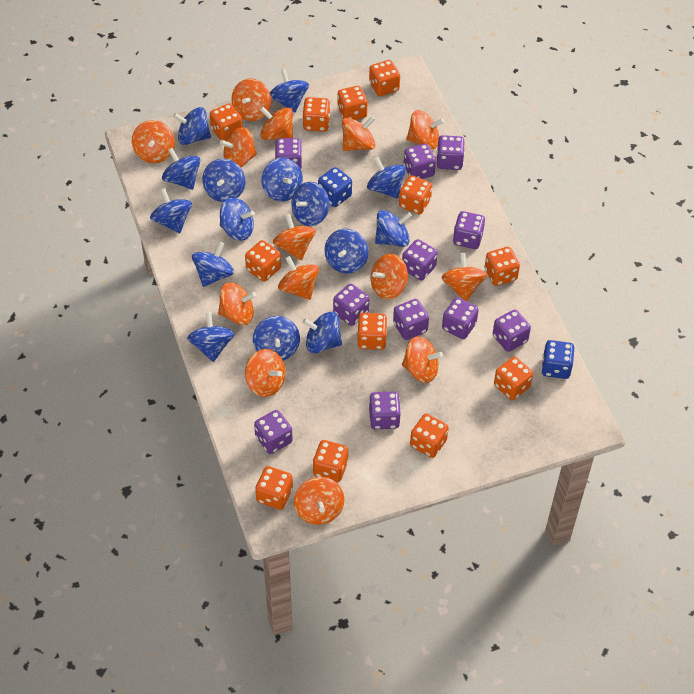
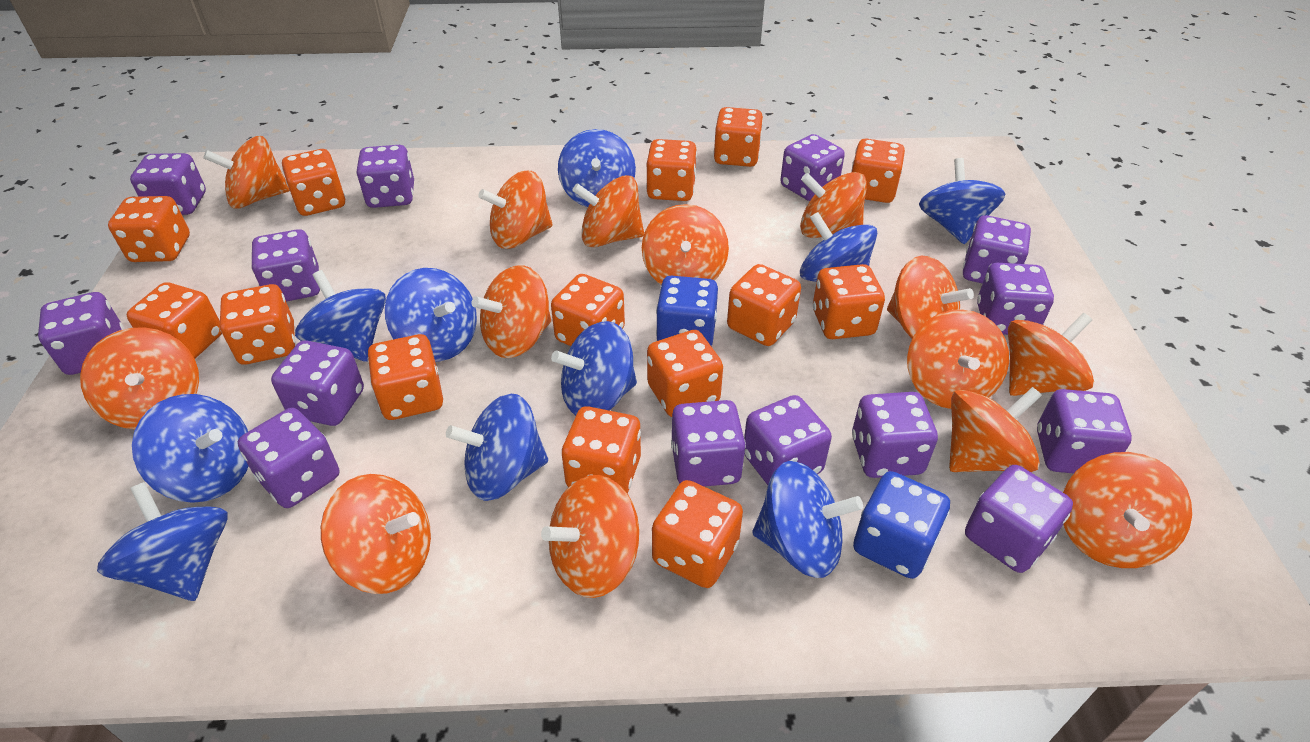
blue spinning top: 15 -> 10
orange dice: 12 -> 14
purple dice: 11 -> 14

